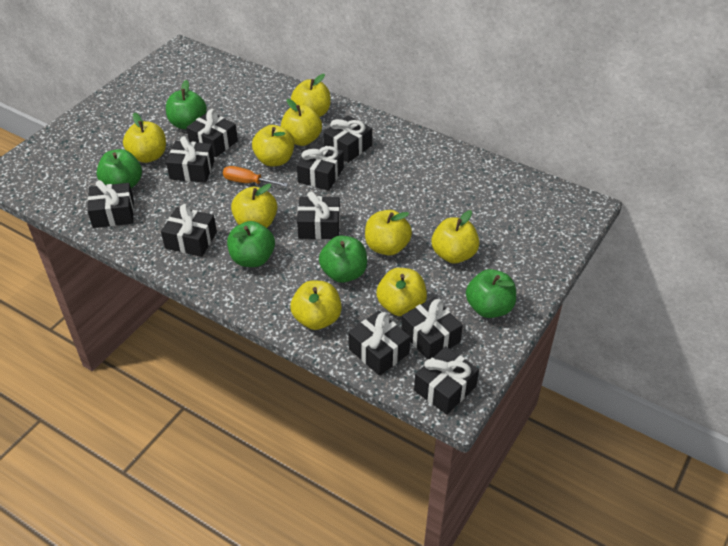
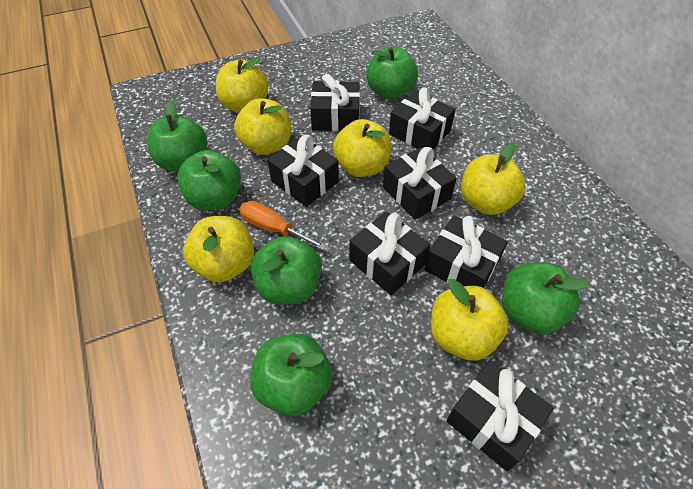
black gift: 10 -> 7
green apple: 5 -> 6
yellow apple: 9 -> 6

